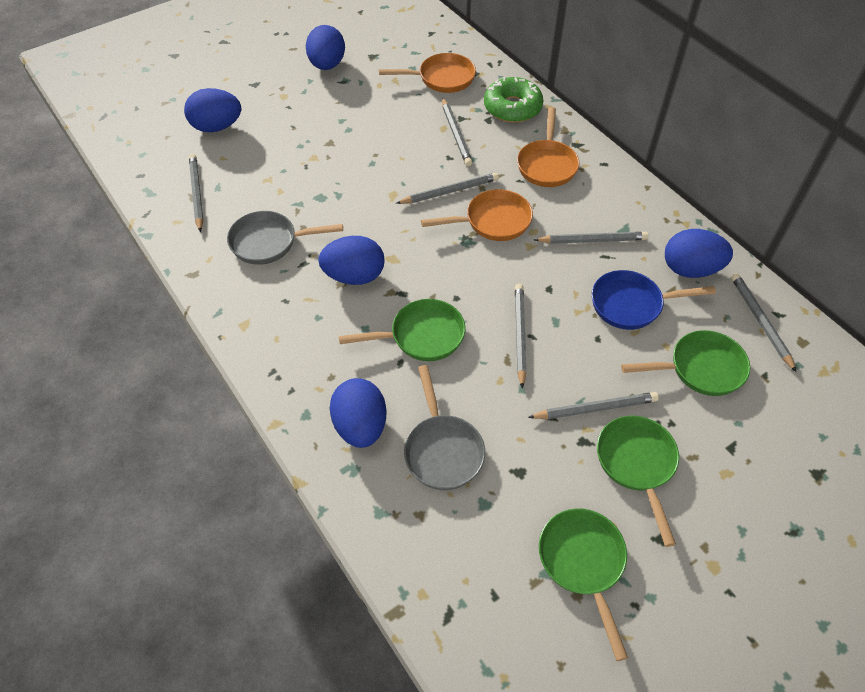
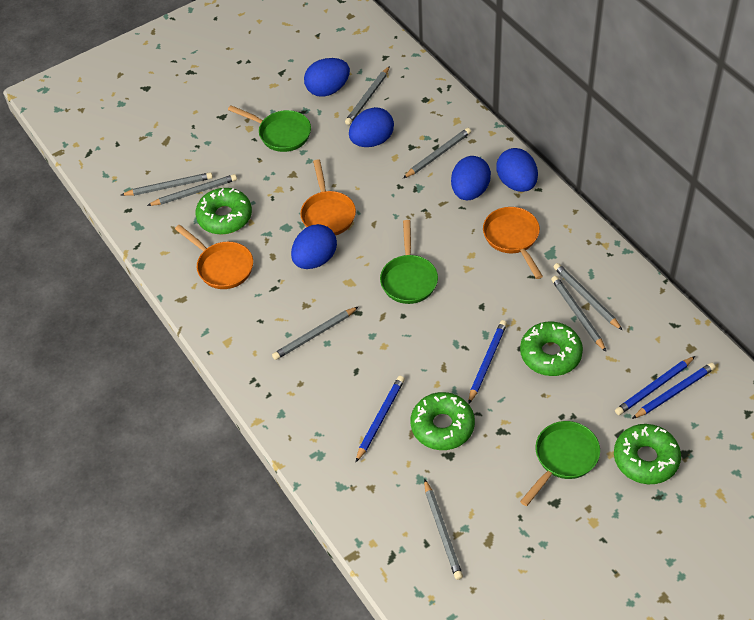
blue pan: 1 -> 0
blue pencil: 0 -> 4
green donut: 1 -> 4
green pan: 4 -> 3
grey pan: 2 -> 0
grey pencil: 7 -> 8

